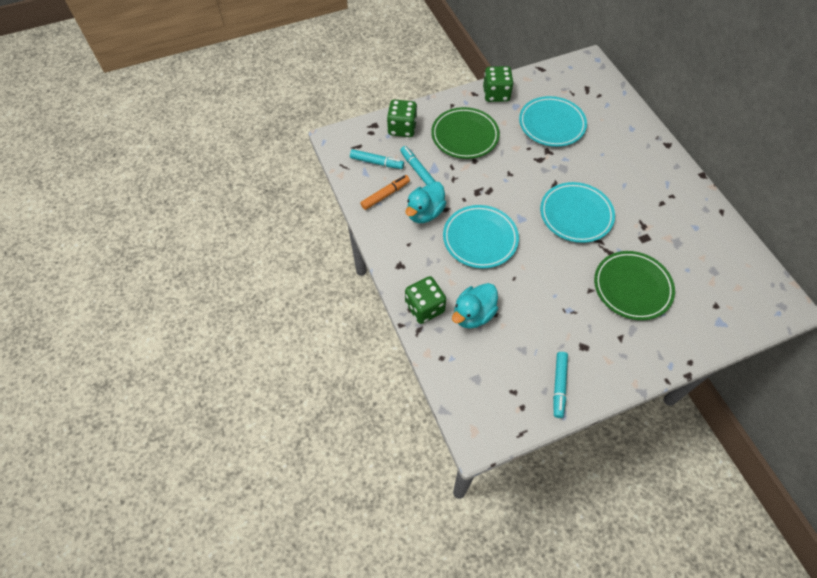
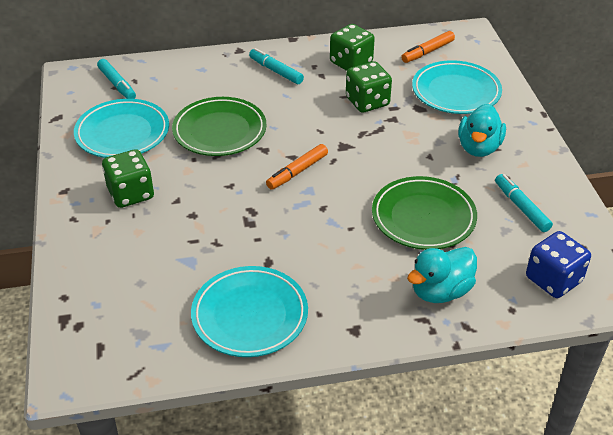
blue dice: 0 -> 1
orange marker: 1 -> 2

